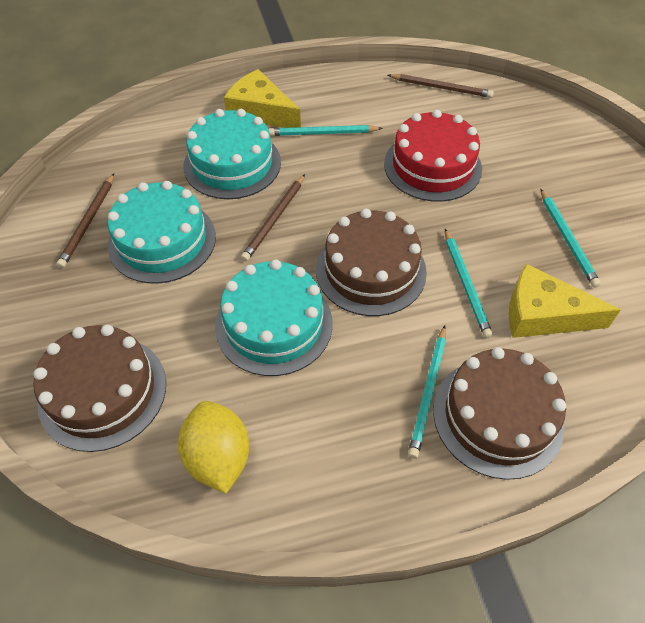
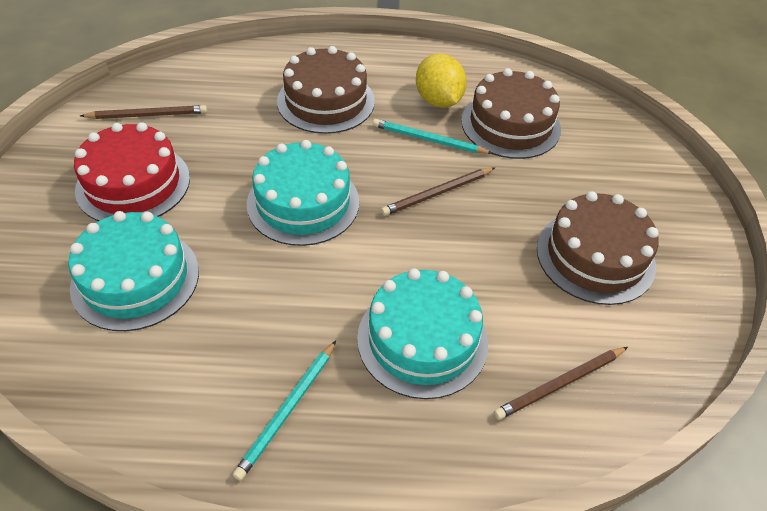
turquoise pencil: 4 -> 2
yellow cheese: 2 -> 0

